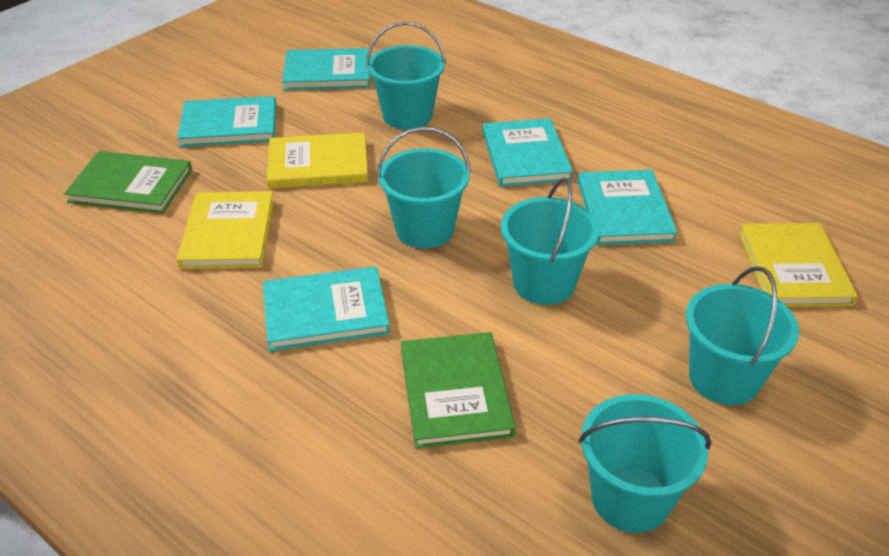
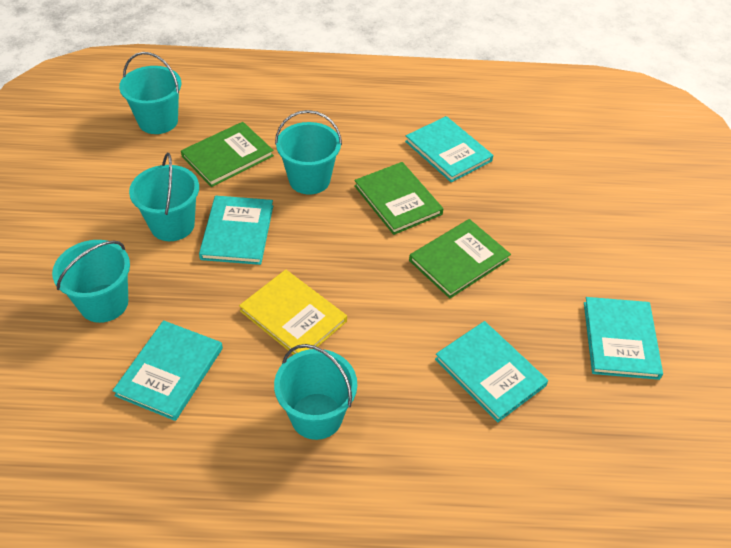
green book: 2 -> 3
yellow book: 3 -> 1

